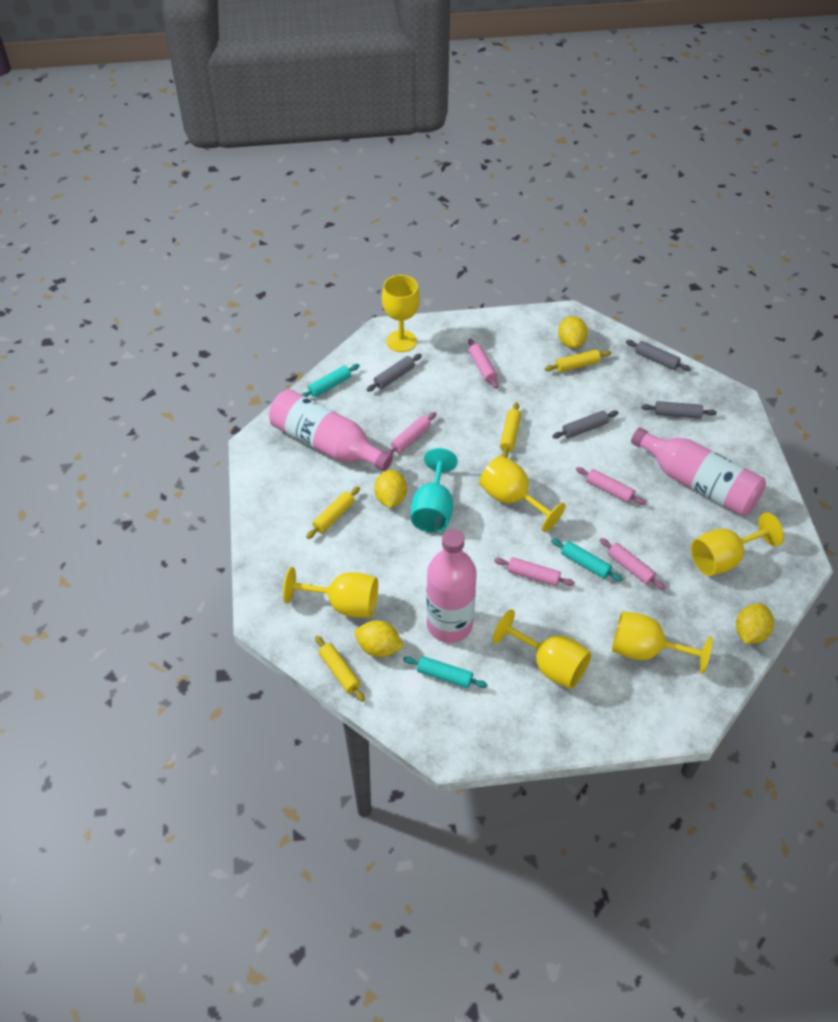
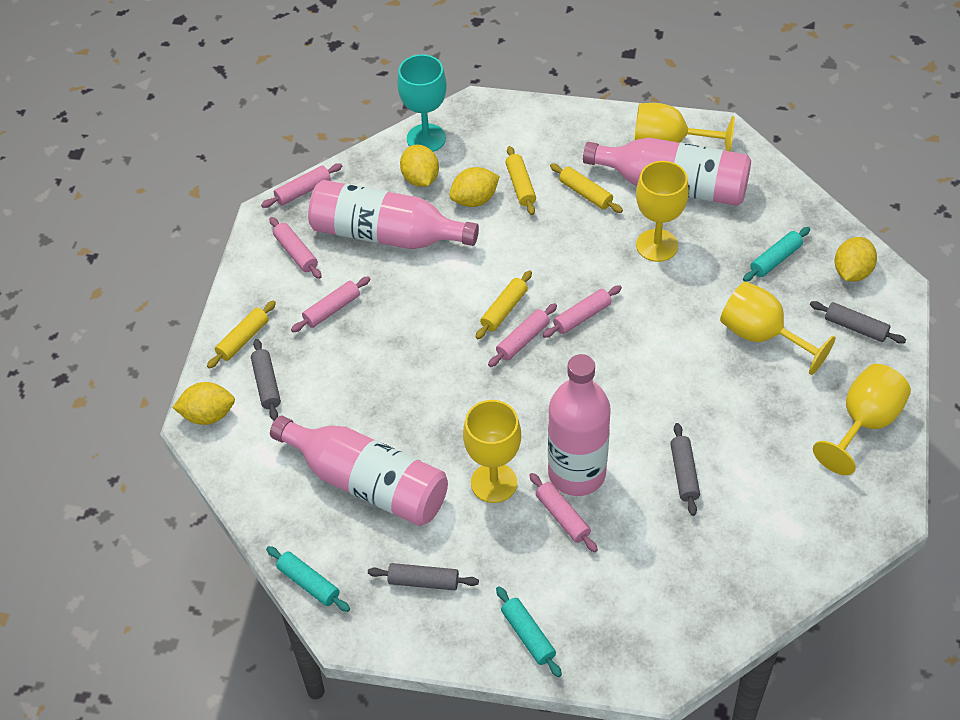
pink bottle: 3 -> 4
pink rolling pin: 5 -> 6
yellow goblet: 6 -> 5

